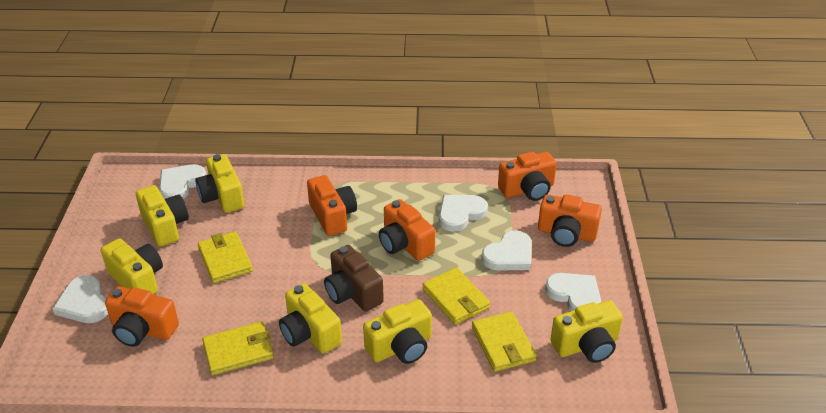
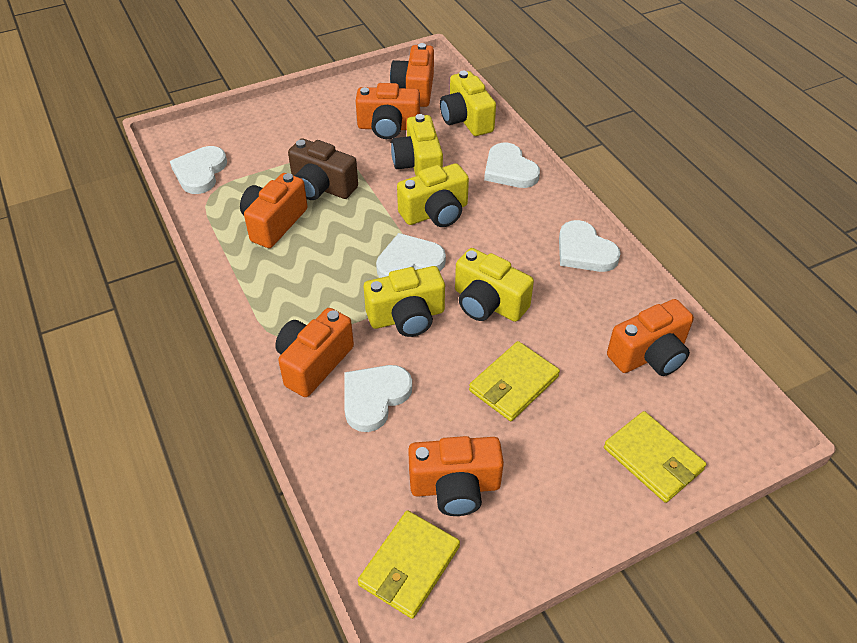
orange camera: 5 -> 6
yellow camera: 6 -> 5
yellow wallet: 4 -> 3

